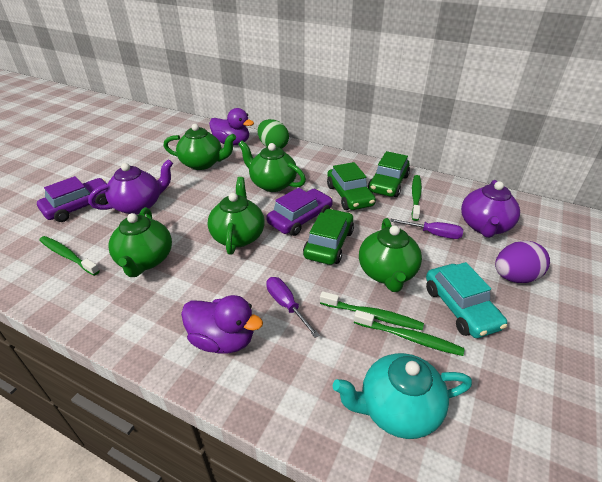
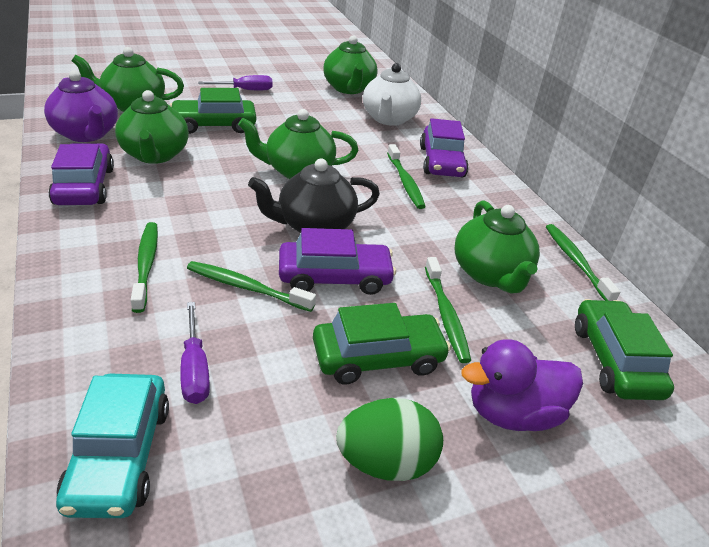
black teapot: 0 -> 1
green toothbrush: 4 -> 5
purple car: 2 -> 3
purple duck: 2 -> 1
purple egg: 1 -> 0
purple teapot: 2 -> 1
turquoise teapot: 1 -> 0
white teapot: 0 -> 1

